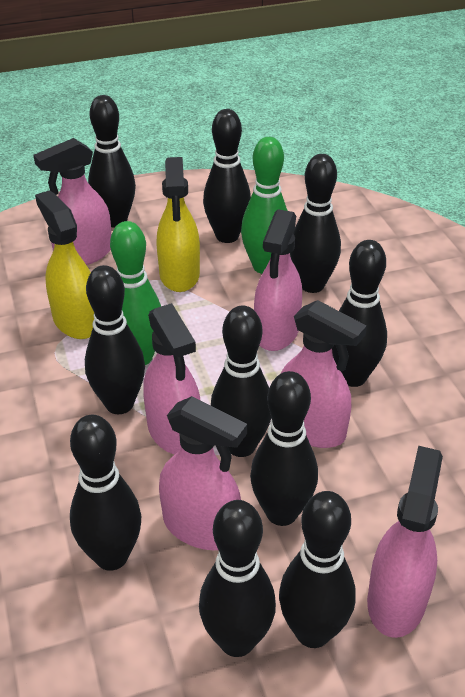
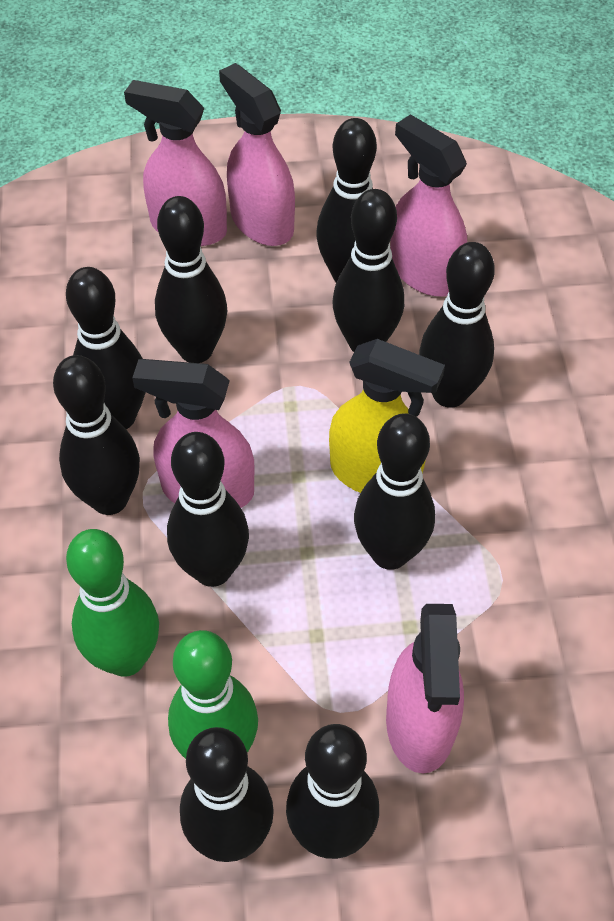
pink spray bottle: 6 -> 5
yellow spray bottle: 2 -> 1

